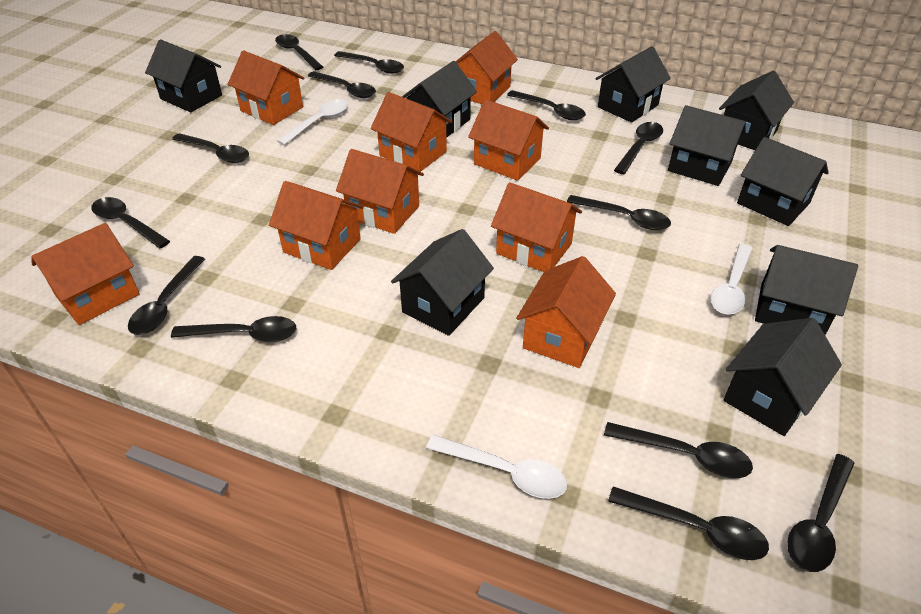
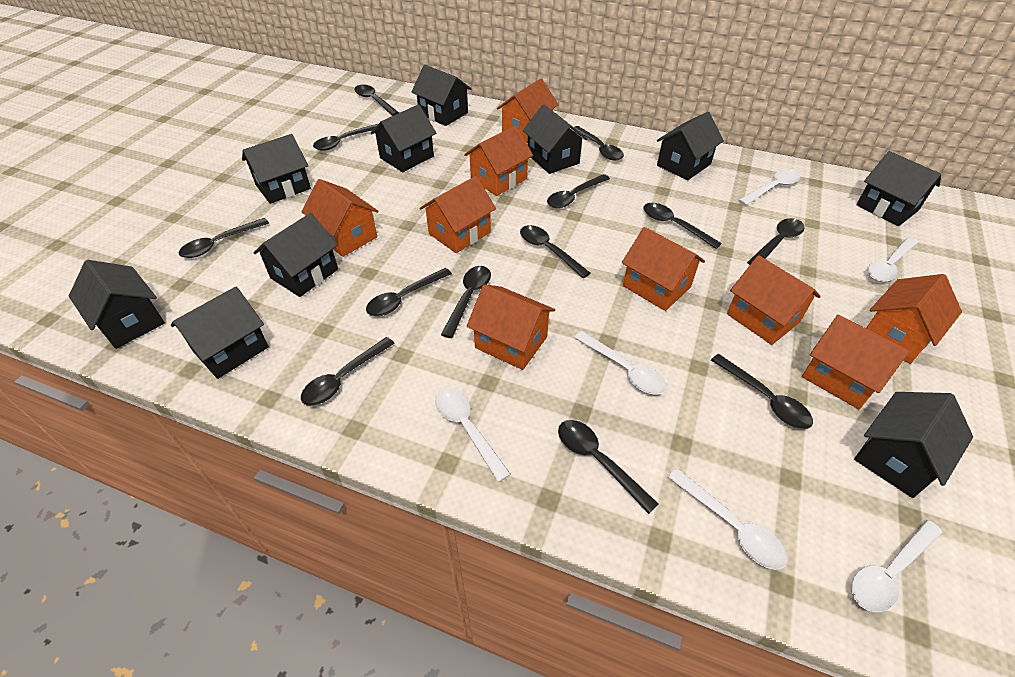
black house: 9 -> 10
white spoon: 3 -> 6

